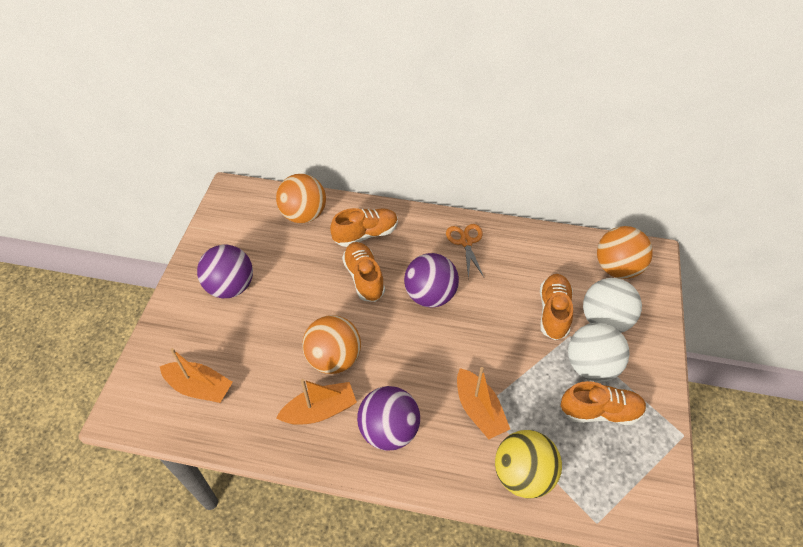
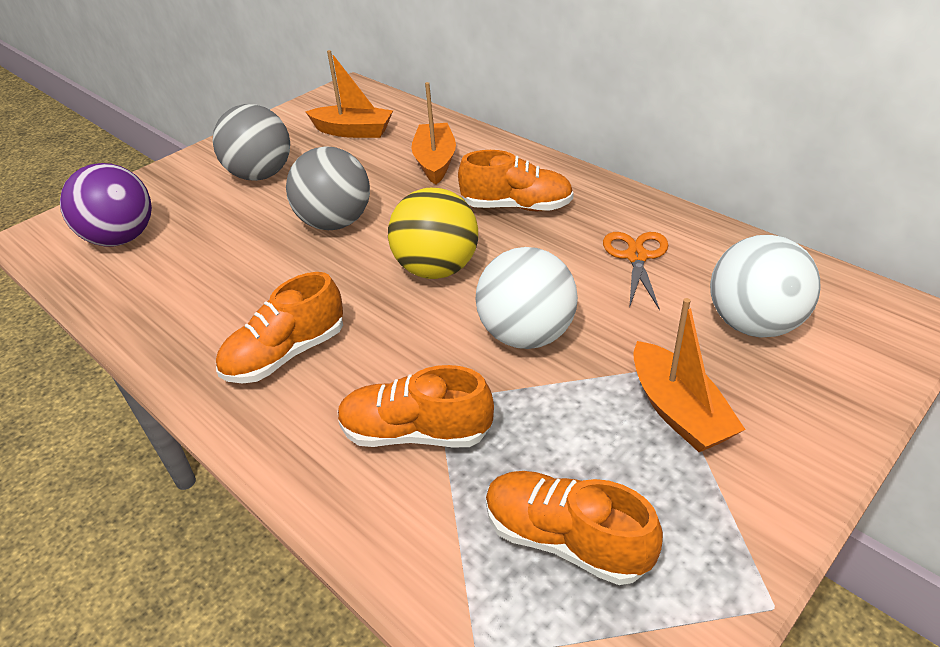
grey ball: 0 -> 2
orange ball: 3 -> 0
purple ball: 3 -> 1

